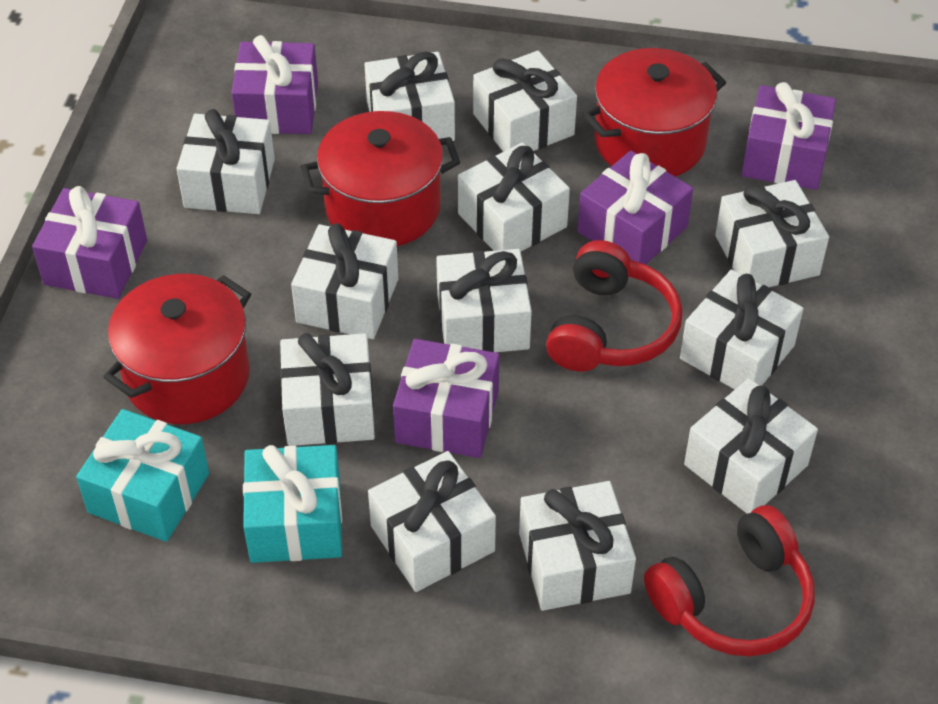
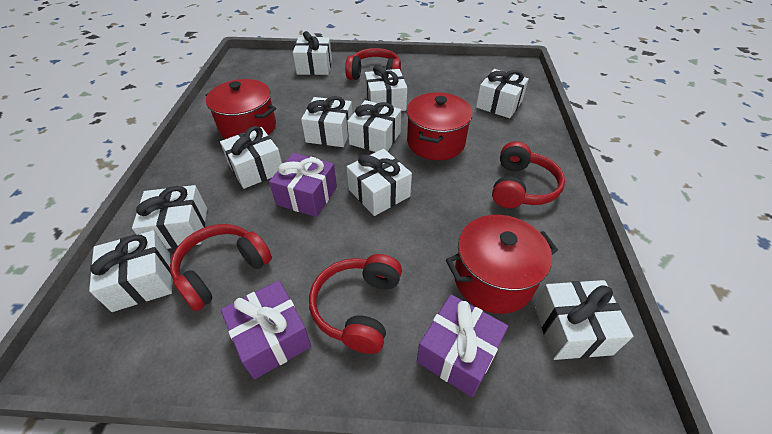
purple gift: 5 -> 3
red headphones: 2 -> 4
turquoise gift: 2 -> 0
white gift: 12 -> 10

